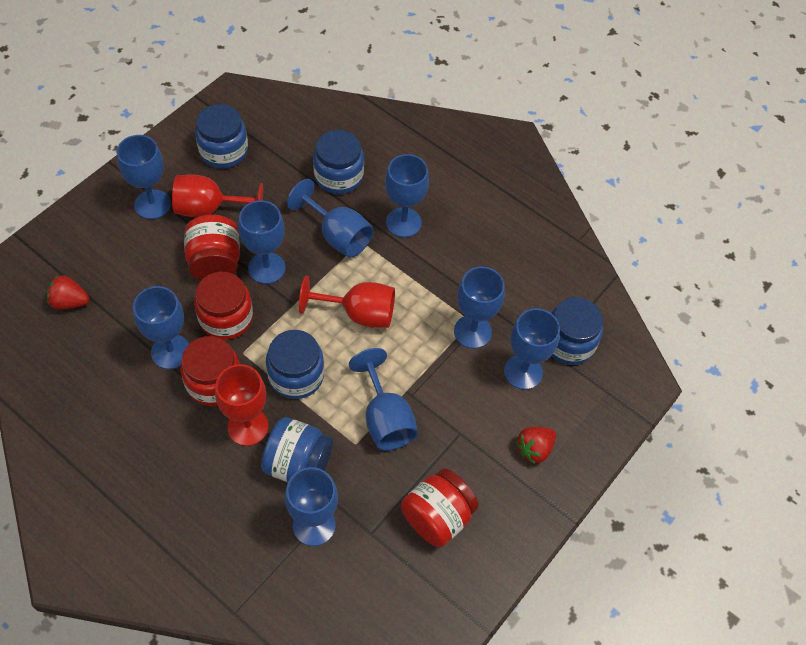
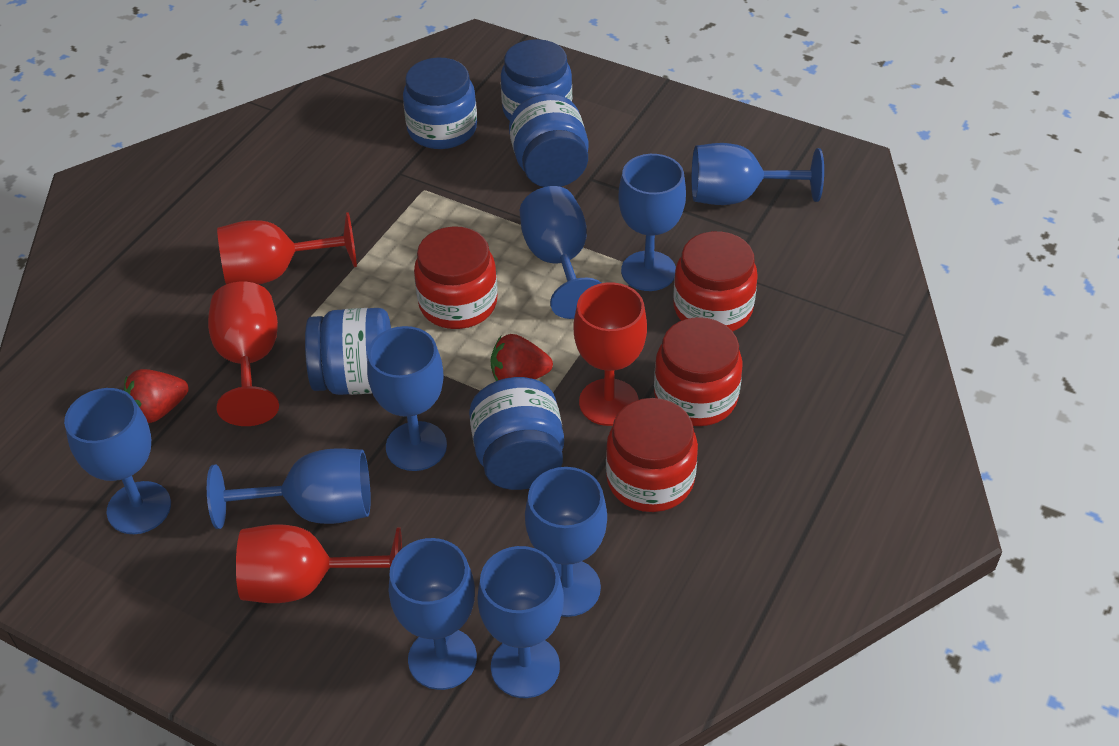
red goblet: 3 -> 4

